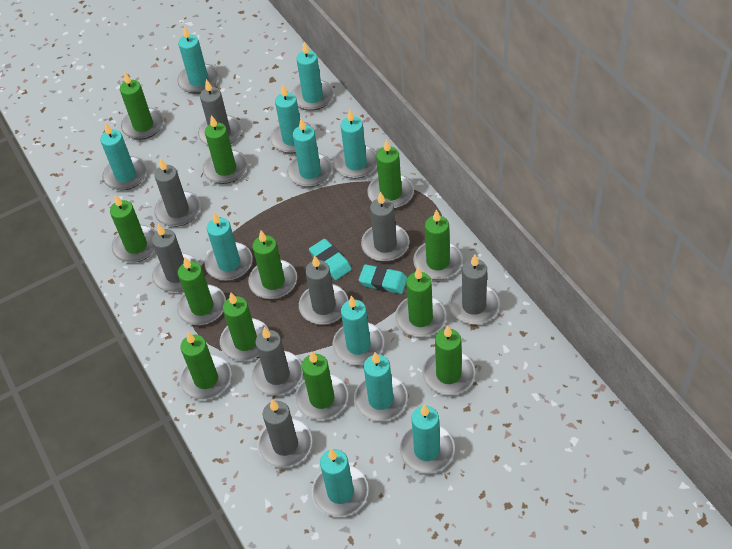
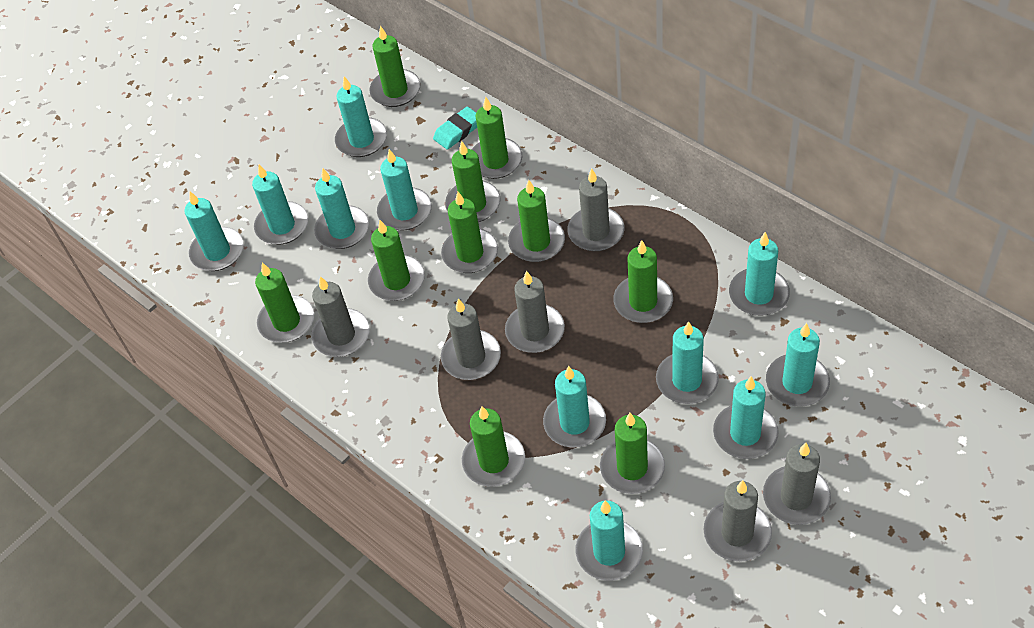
green candle: 12 -> 10
grey candle: 8 -> 6
turquoise eraser: 2 -> 1

